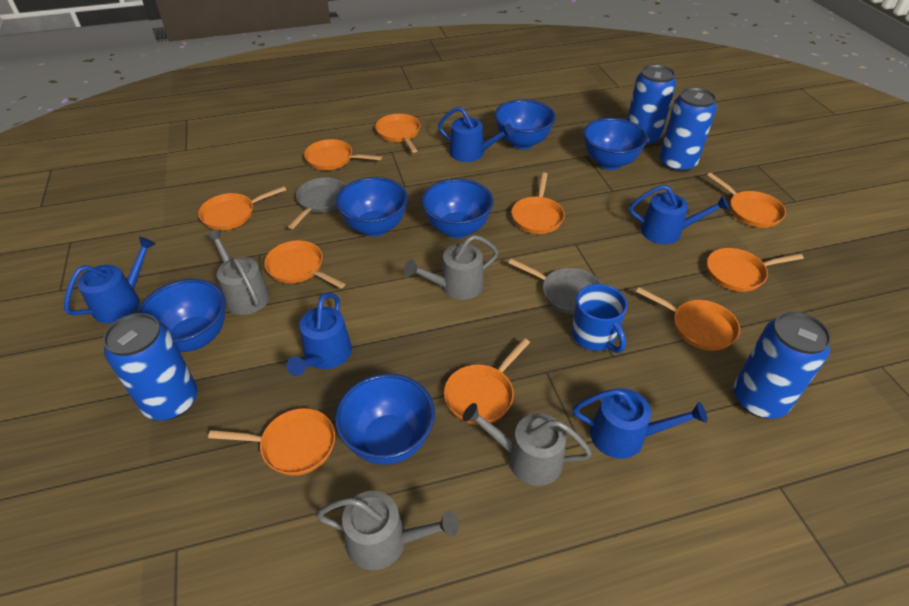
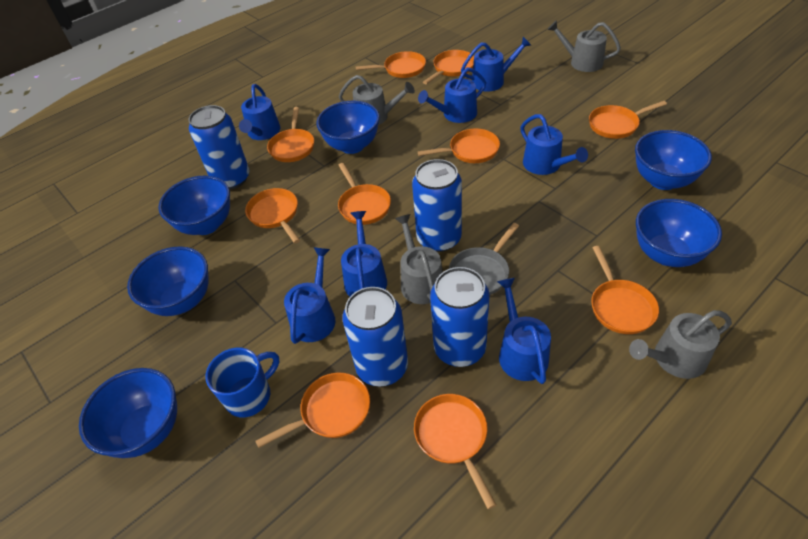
blue watering can: 5 -> 7
grey pan: 2 -> 1

